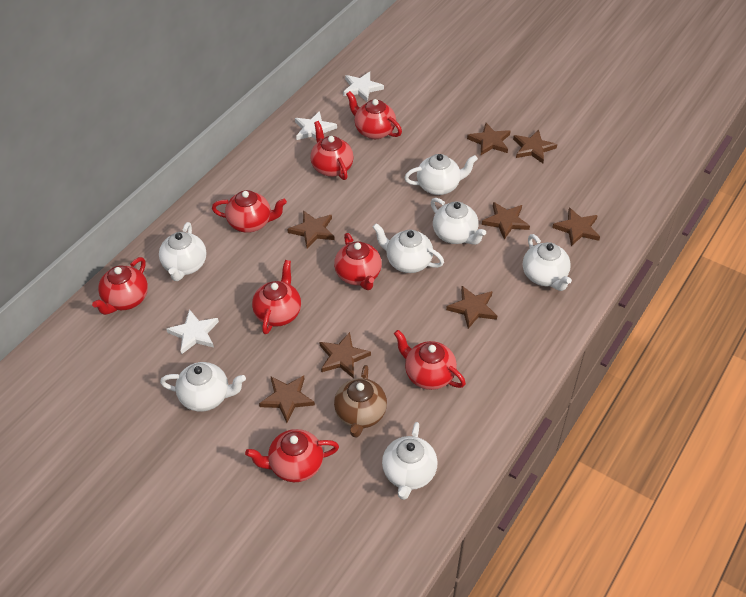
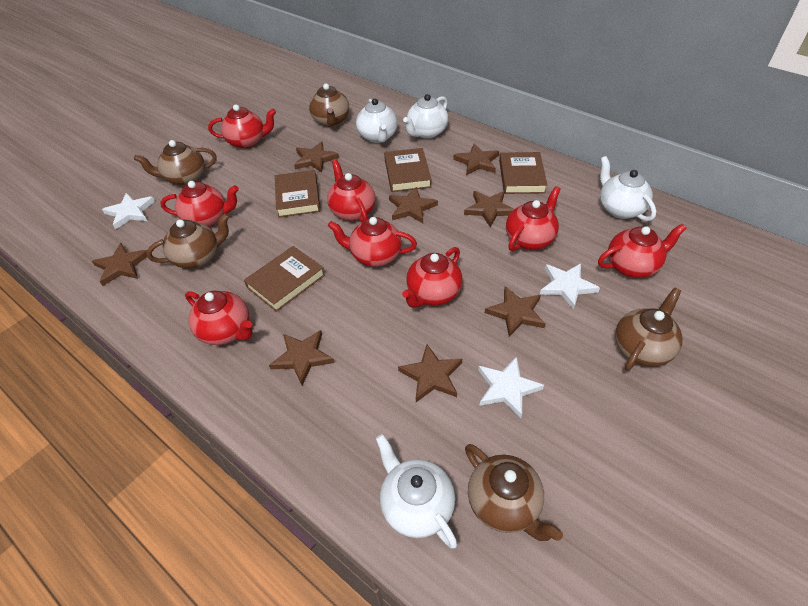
brown book: 0 -> 4
brown teapot: 1 -> 5
white teapot: 7 -> 4

